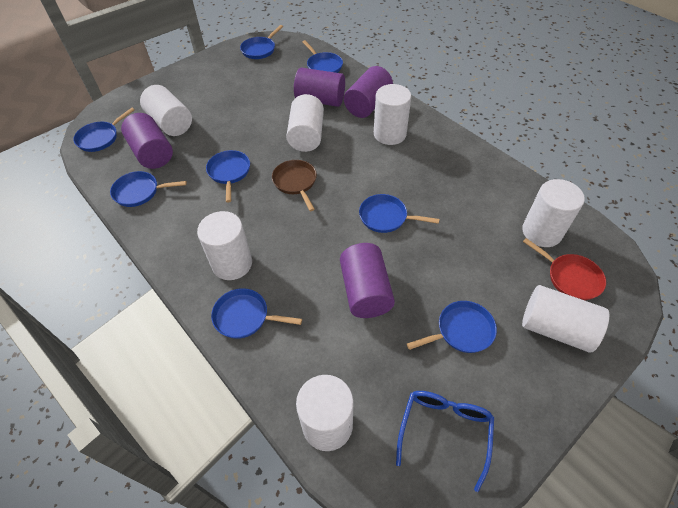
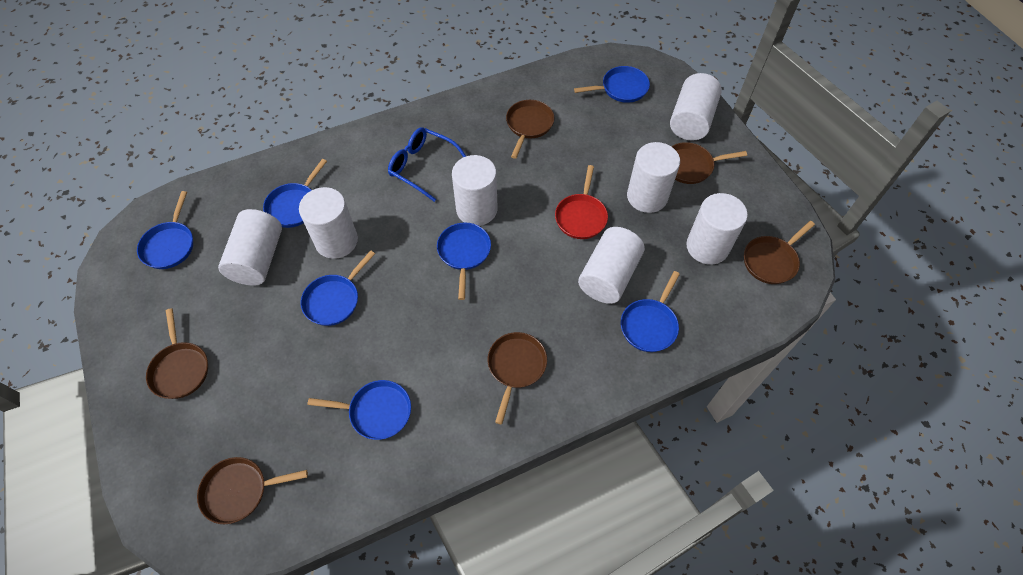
blue pan: 8 -> 7
brown pan: 1 -> 6
purple cylinder: 4 -> 0

